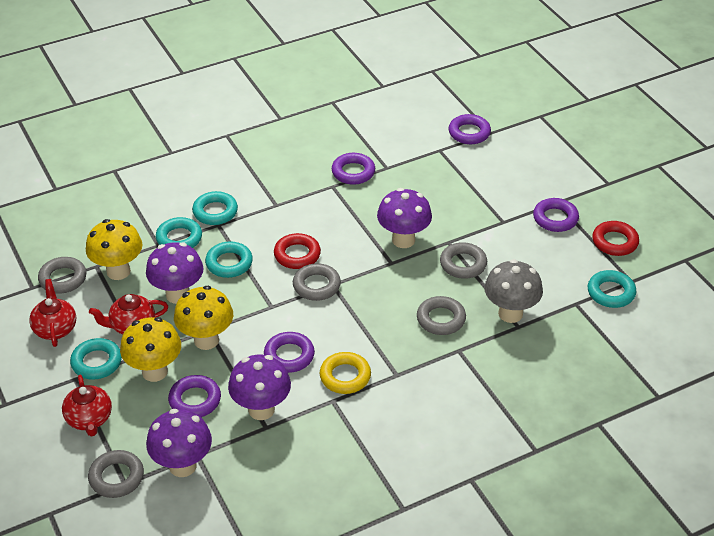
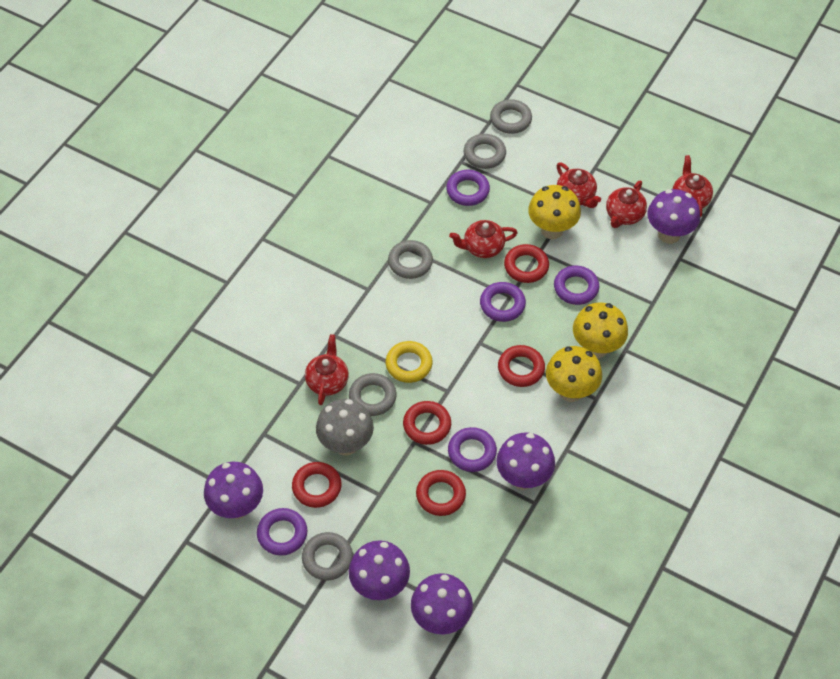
purple mushroom: 4 -> 5
red ring: 2 -> 5
red teapot: 3 -> 5
turquoise ring: 5 -> 0

